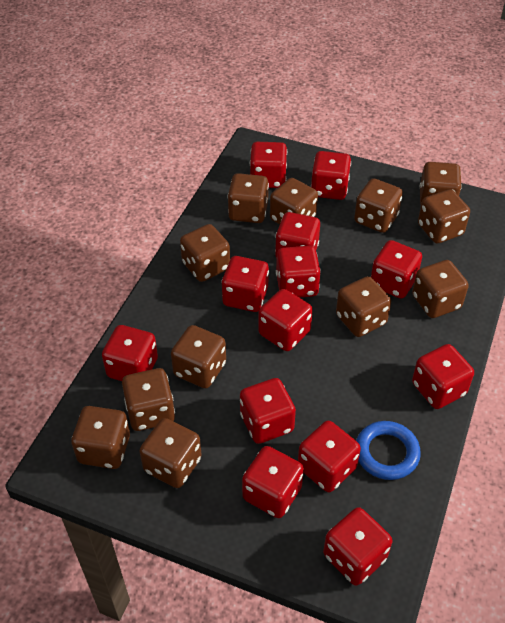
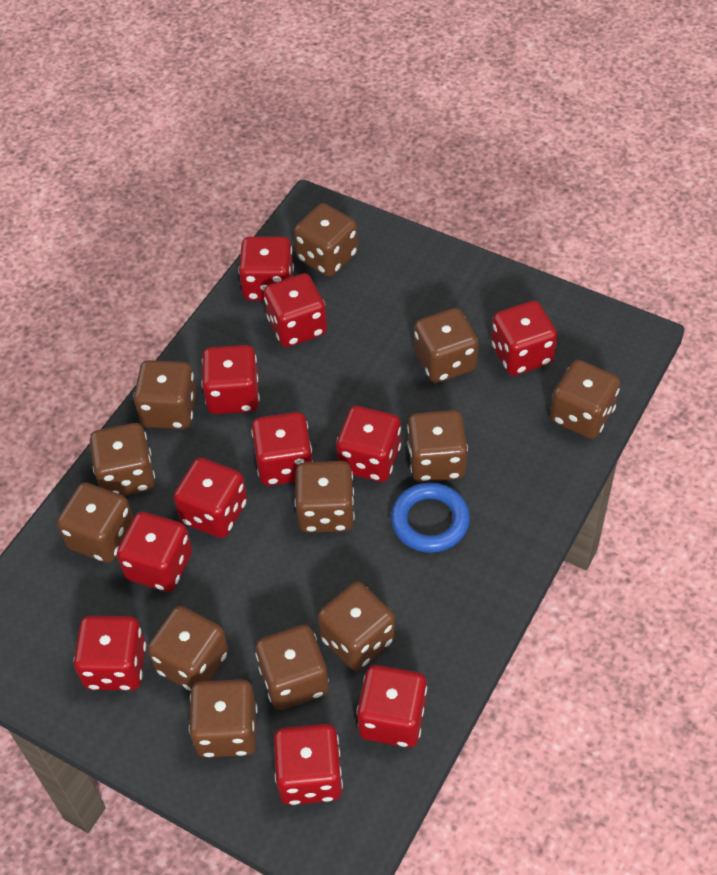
red dice: 13 -> 11

